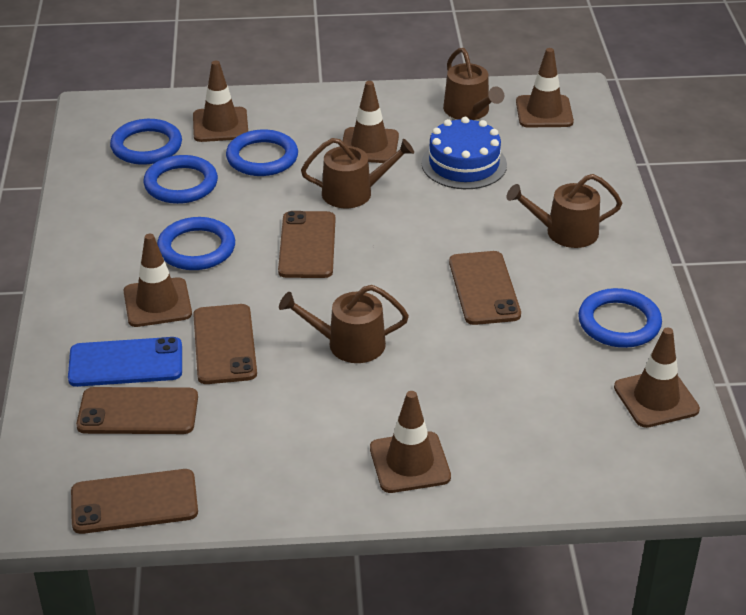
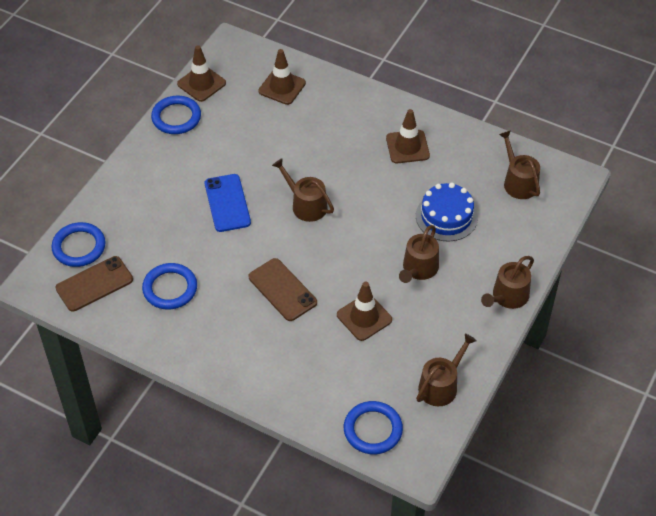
blue ring: 5 -> 4
brown phone: 5 -> 2
brown traffic cone: 6 -> 4
brown watering can: 4 -> 5

